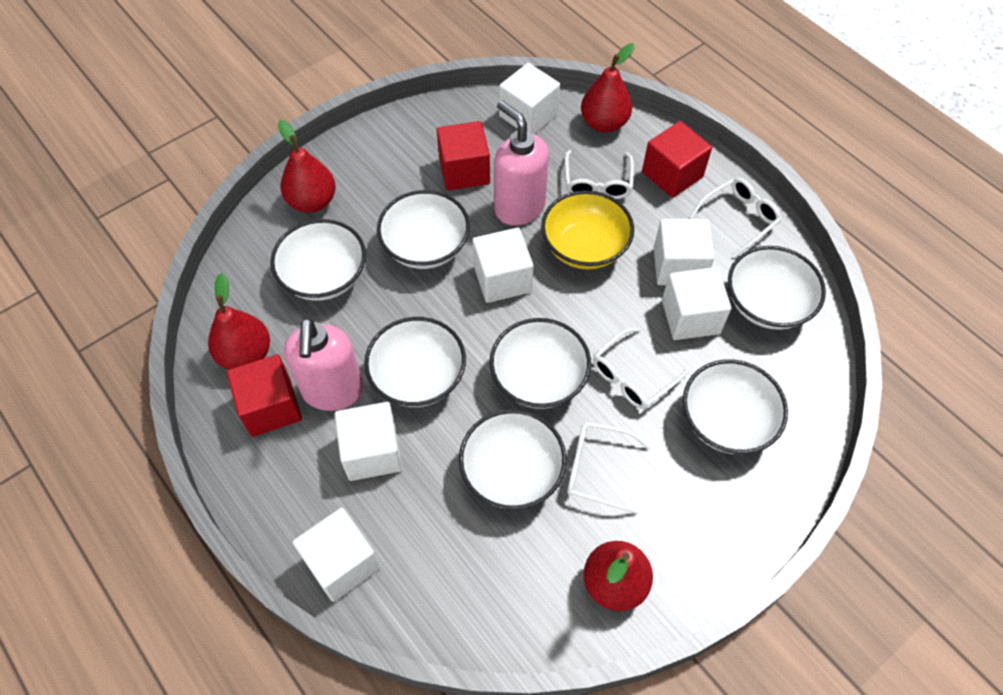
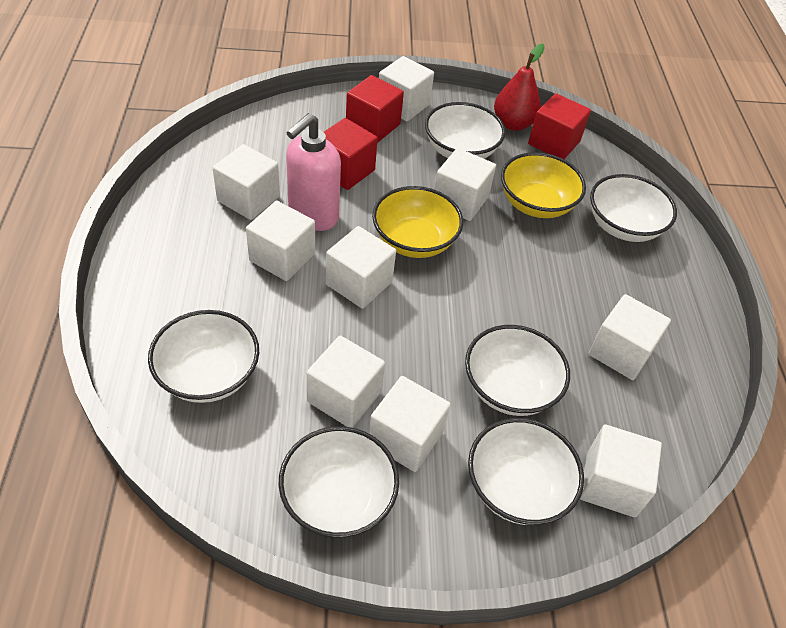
pink soap dispenser: 2 -> 1
red pear: 4 -> 1
white bowl: 7 -> 6
white cube: 6 -> 9
white glasses: 4 -> 0
yellow bowl: 1 -> 2

